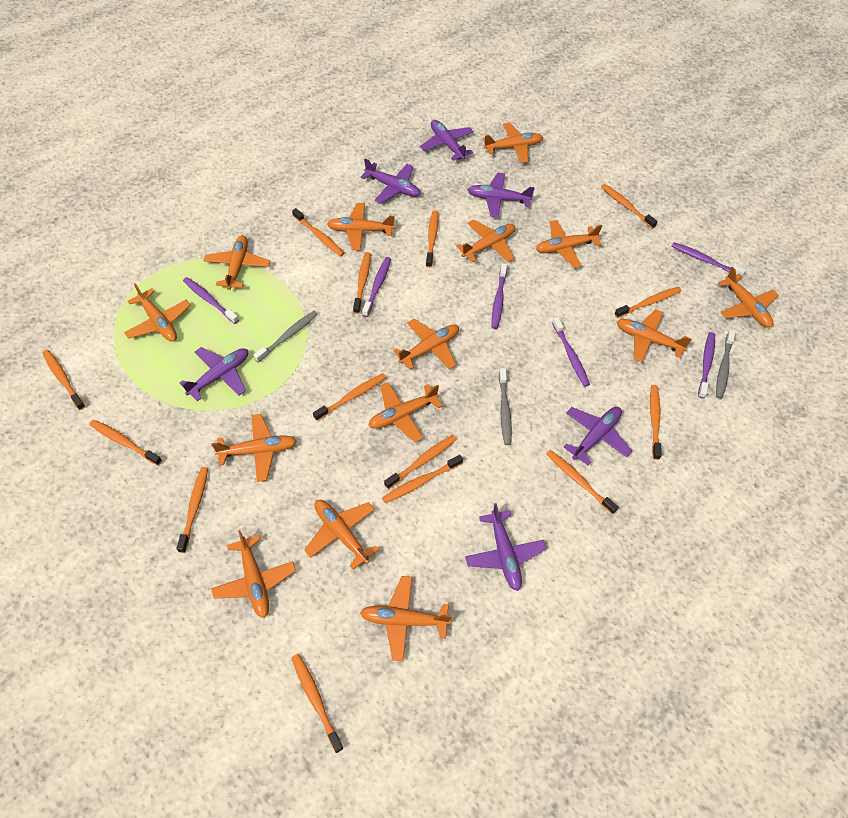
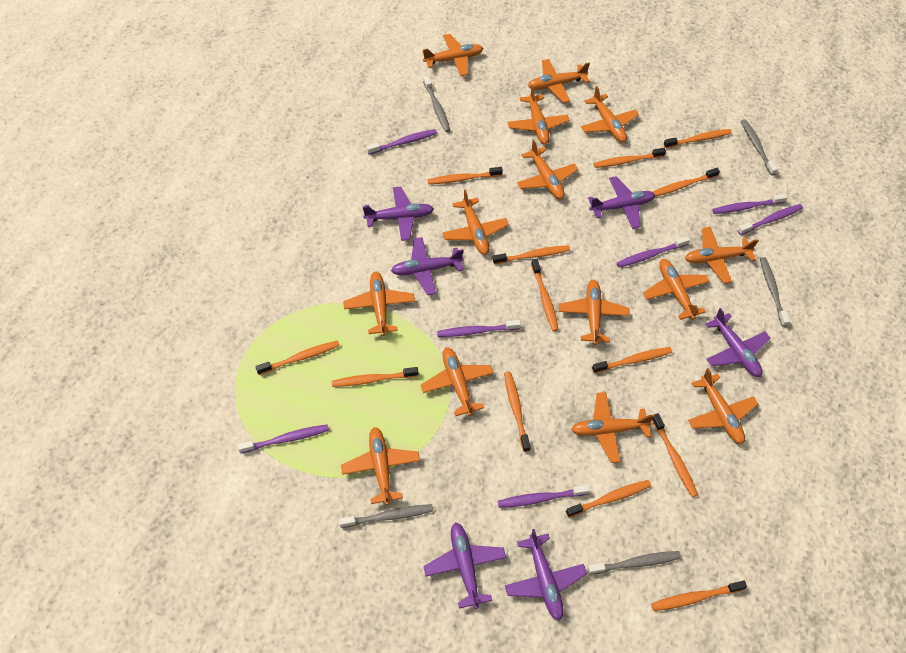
grey toothbrush: 3 -> 5
orange toothbrush: 14 -> 13
purple toothbrush: 6 -> 7

